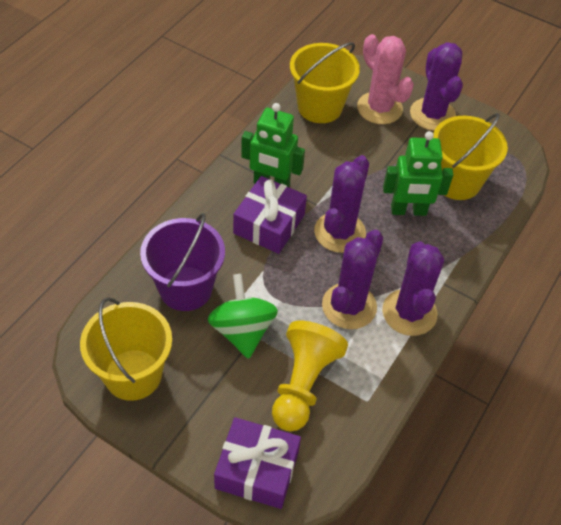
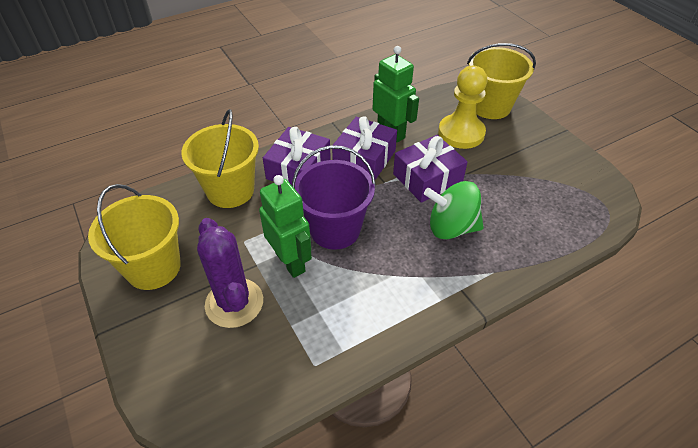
pink cactus: 1 -> 0
purple cactus: 4 -> 1
purple gift: 2 -> 3

